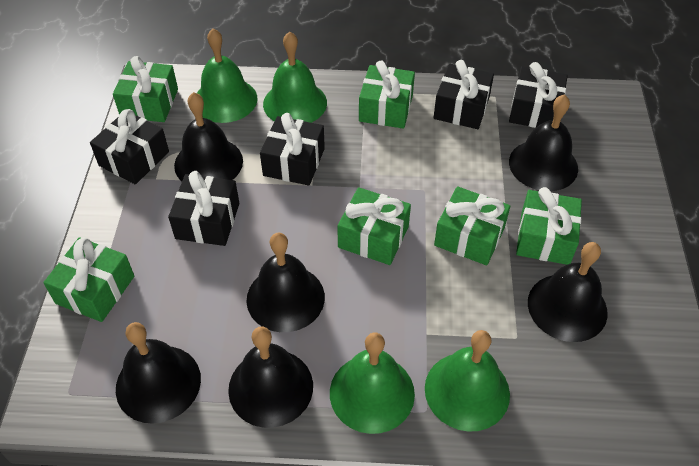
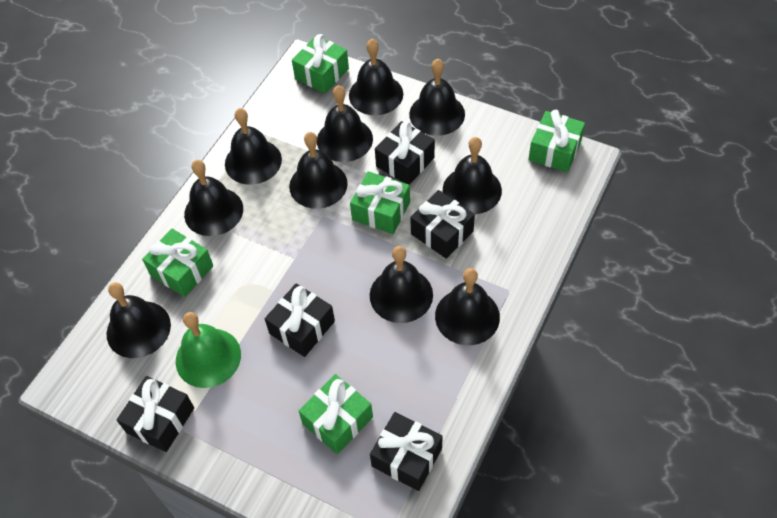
black bell: 6 -> 10
green bell: 4 -> 1
green gift: 6 -> 5

